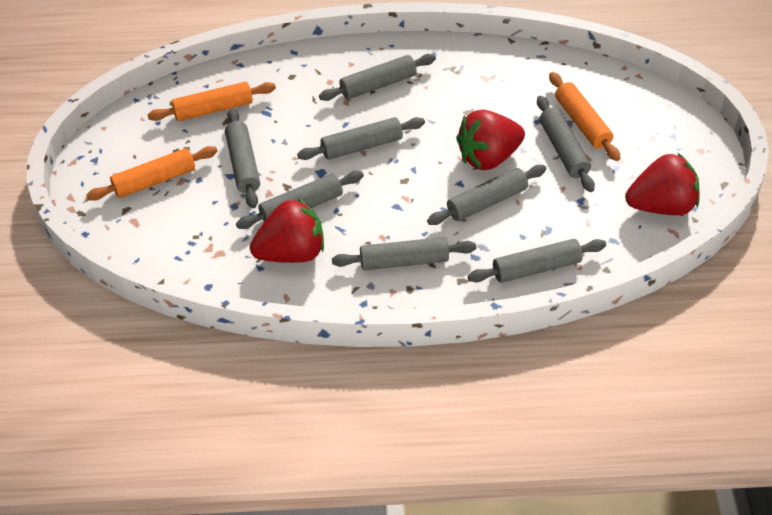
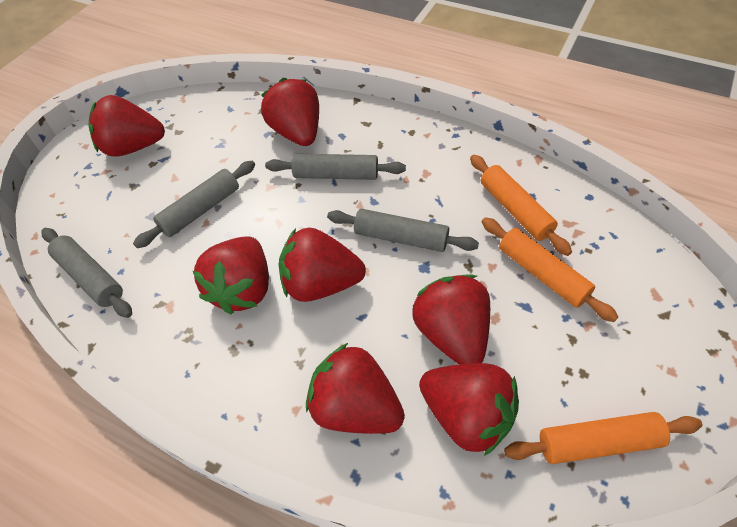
grey rolling pin: 8 -> 4
red strawberry: 3 -> 7

